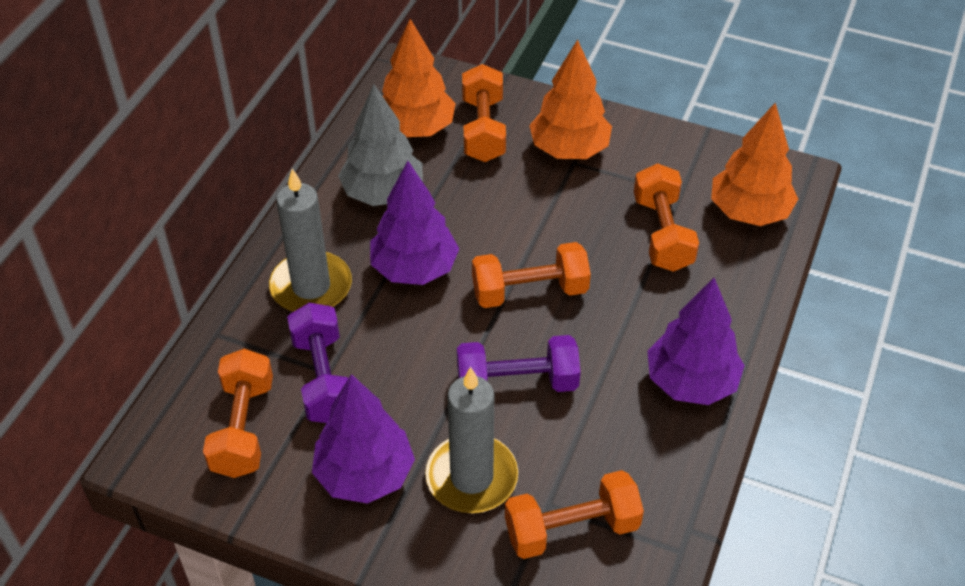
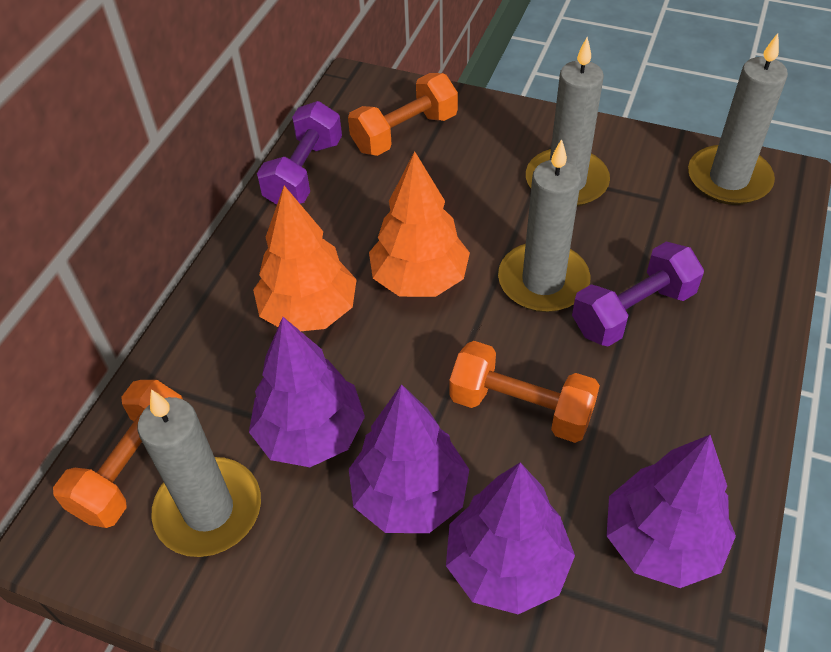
grey candle: 2 -> 4
grey tree: 1 -> 0
orange dumbbell: 5 -> 3
orange tree: 3 -> 2
purple tree: 3 -> 4

